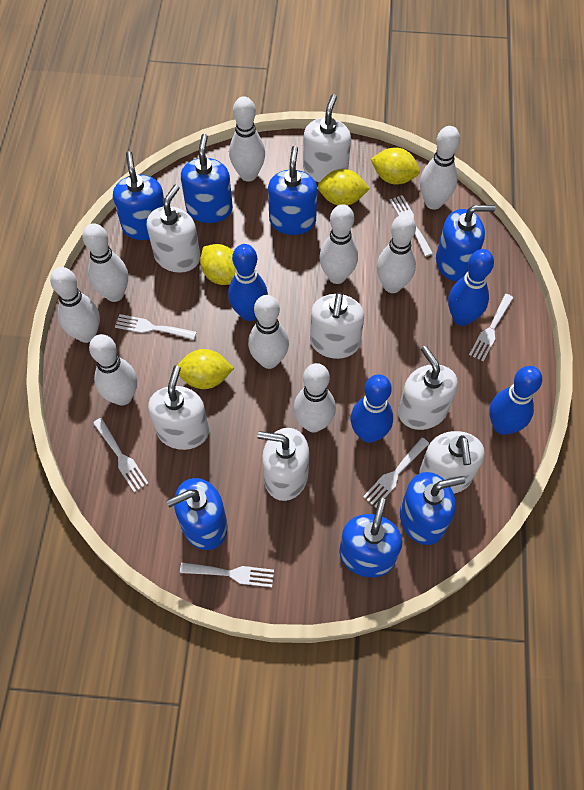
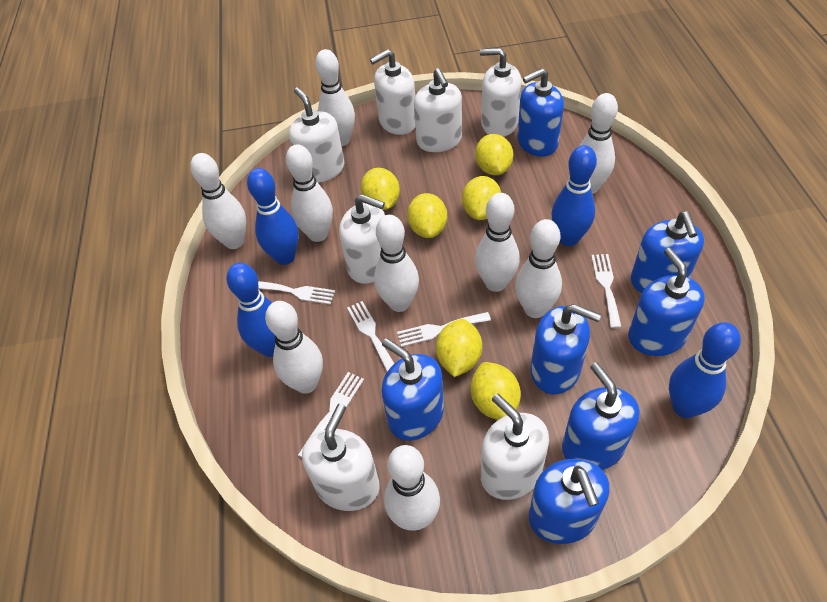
white fork: 6 -> 5
yellow lemon: 4 -> 6

